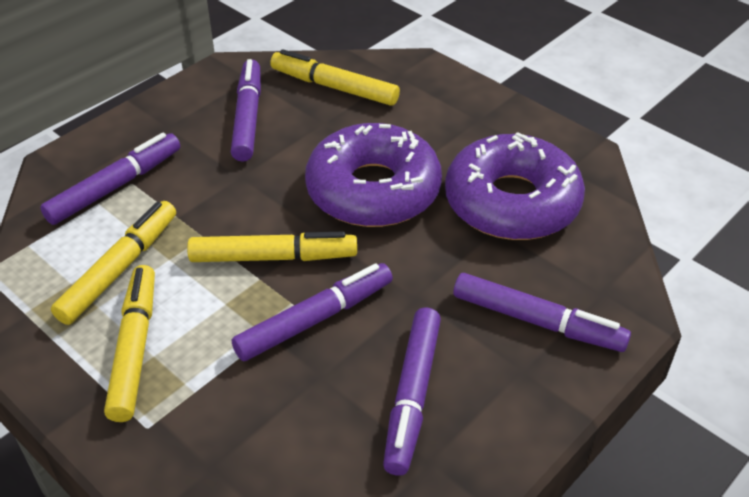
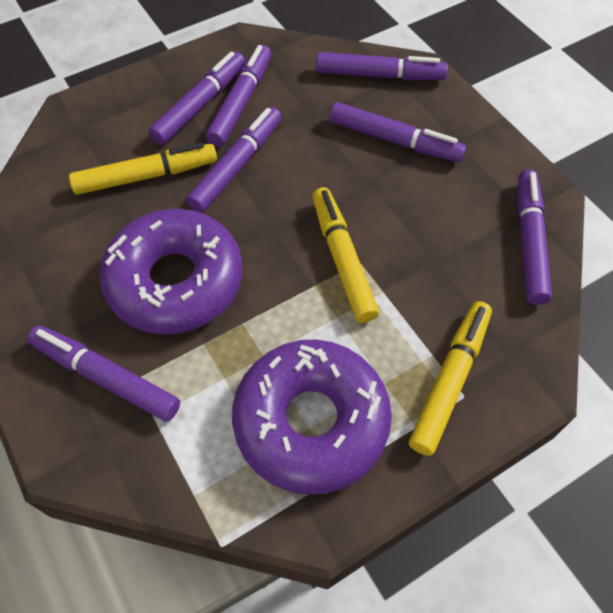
purple marker: 5 -> 7
yellow marker: 4 -> 3

